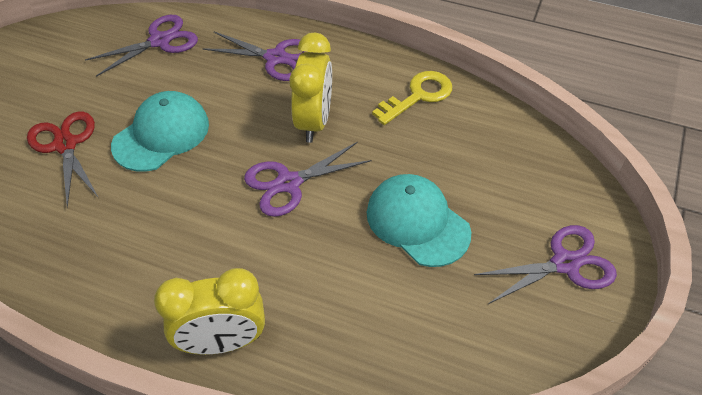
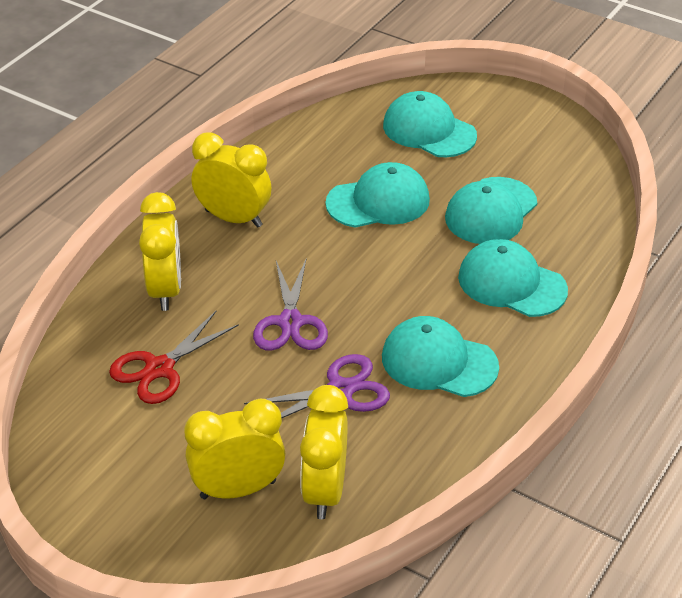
purple scissors: 4 -> 2
turquoise cap: 2 -> 5
yellow clock: 2 -> 4
yellow key: 1 -> 0

